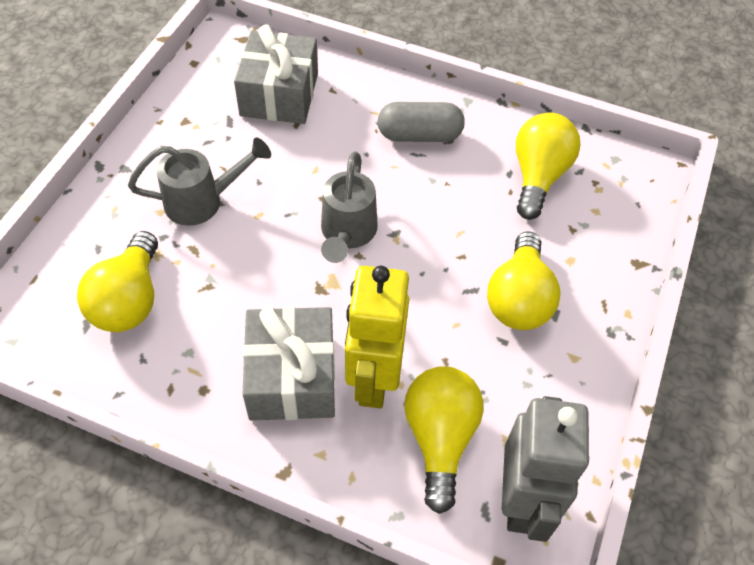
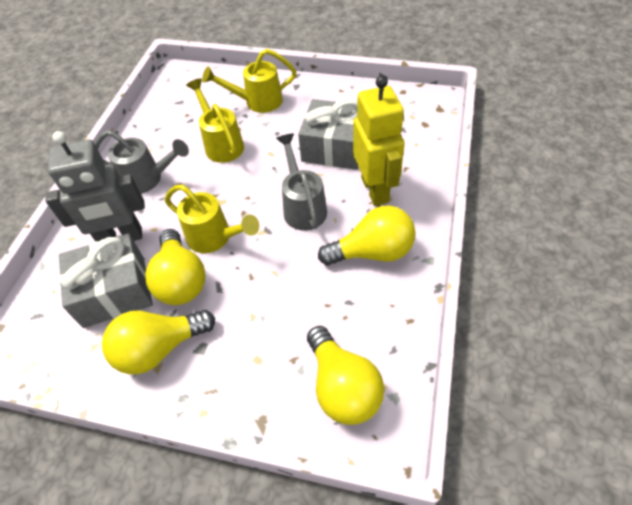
grey capsule: 1 -> 0
yellow watering can: 0 -> 3

